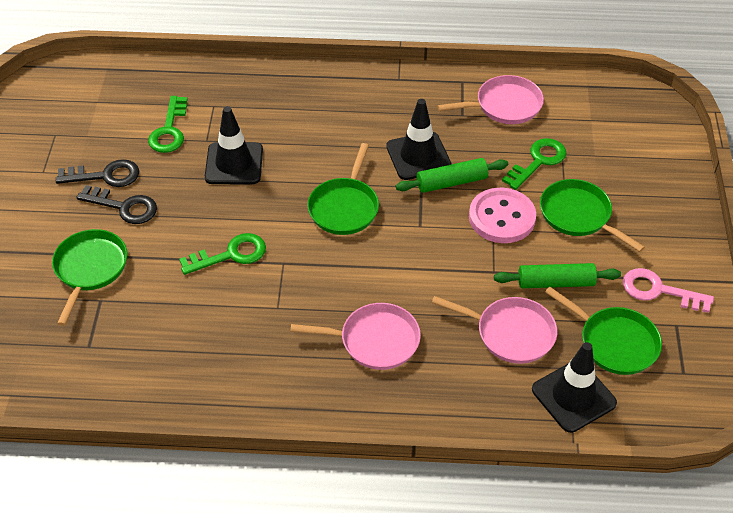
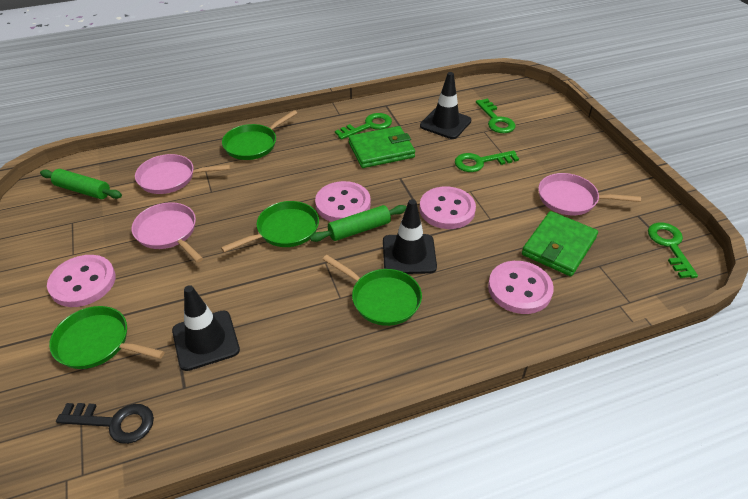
black key: 2 -> 1
green key: 3 -> 4
green wallet: 0 -> 2
pink button: 1 -> 4
pink key: 1 -> 0

